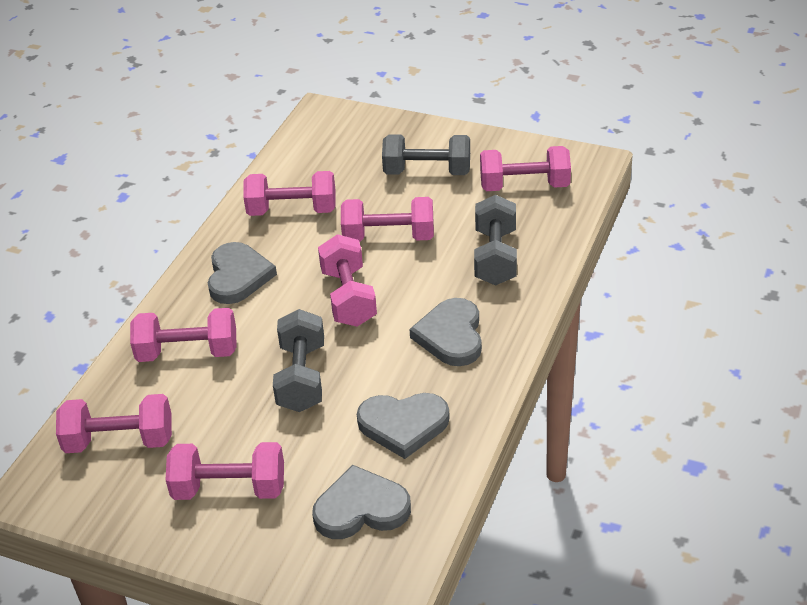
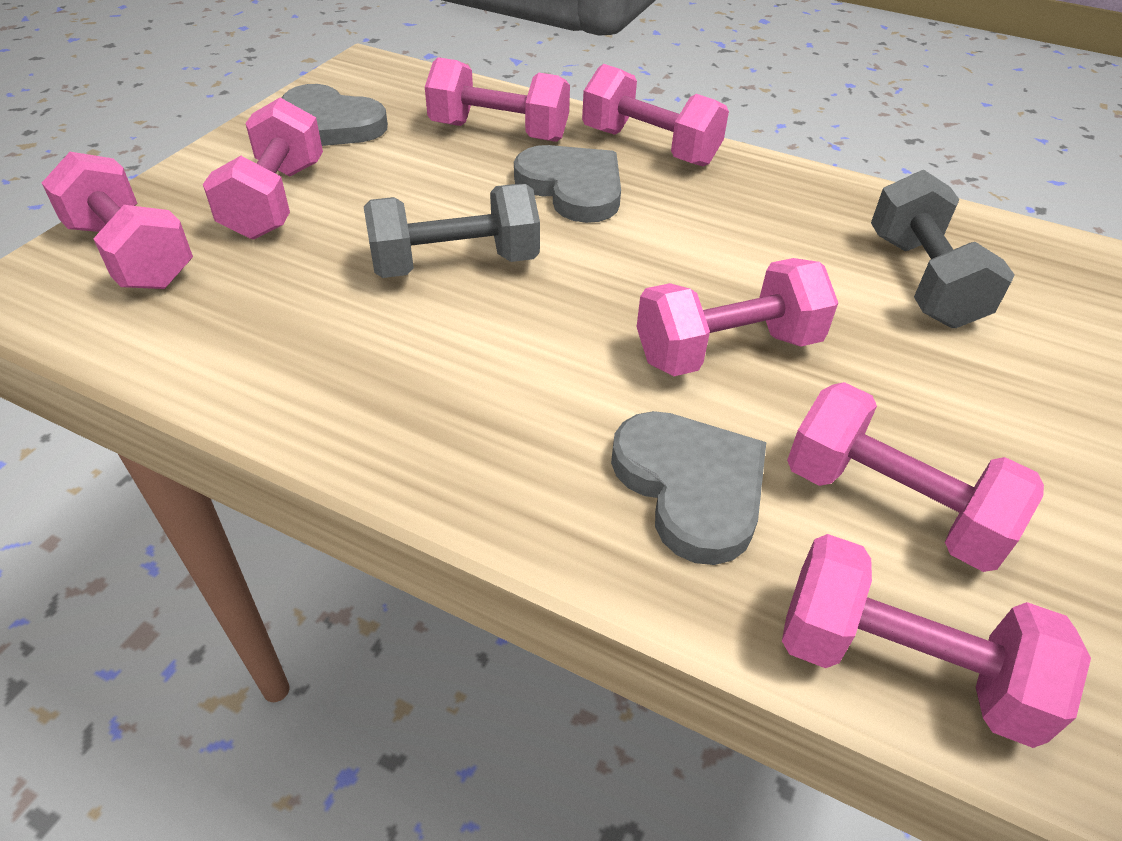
grey dumbbell: 3 -> 2
grey heart: 4 -> 3

